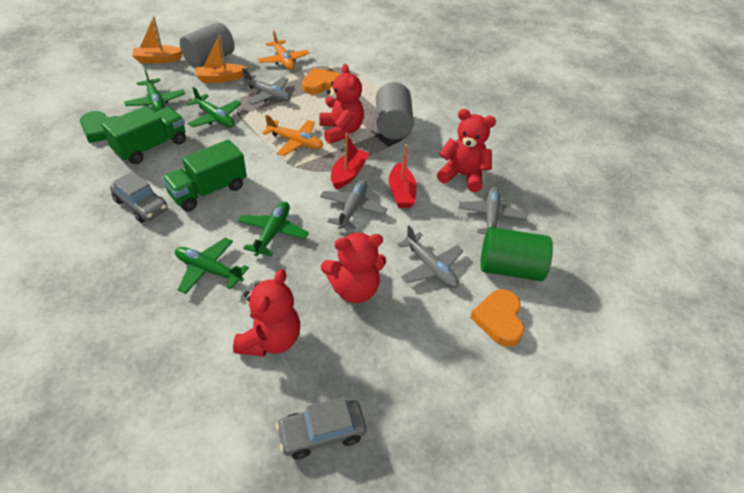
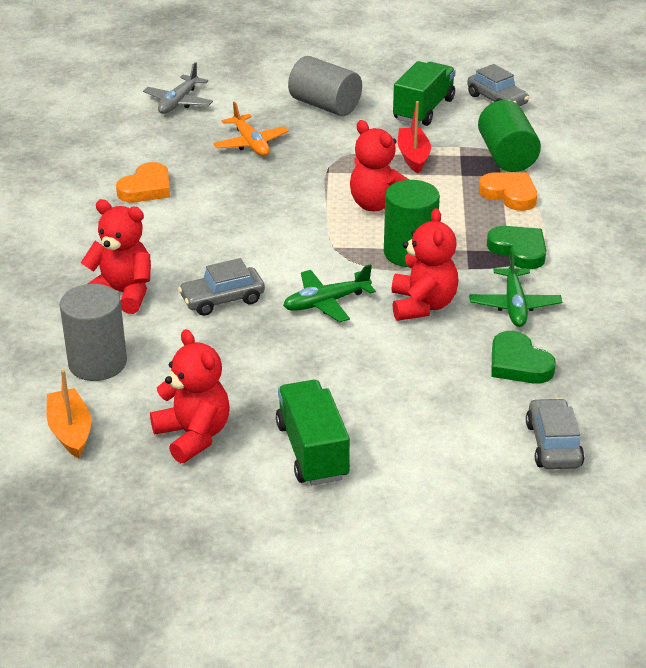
green cylinder: 1 -> 2
green heart: 1 -> 2
green plane: 4 -> 2
grey car: 2 -> 3
grey plane: 4 -> 1
orange boat: 2 -> 1
orange plane: 2 -> 1
red boat: 2 -> 1

